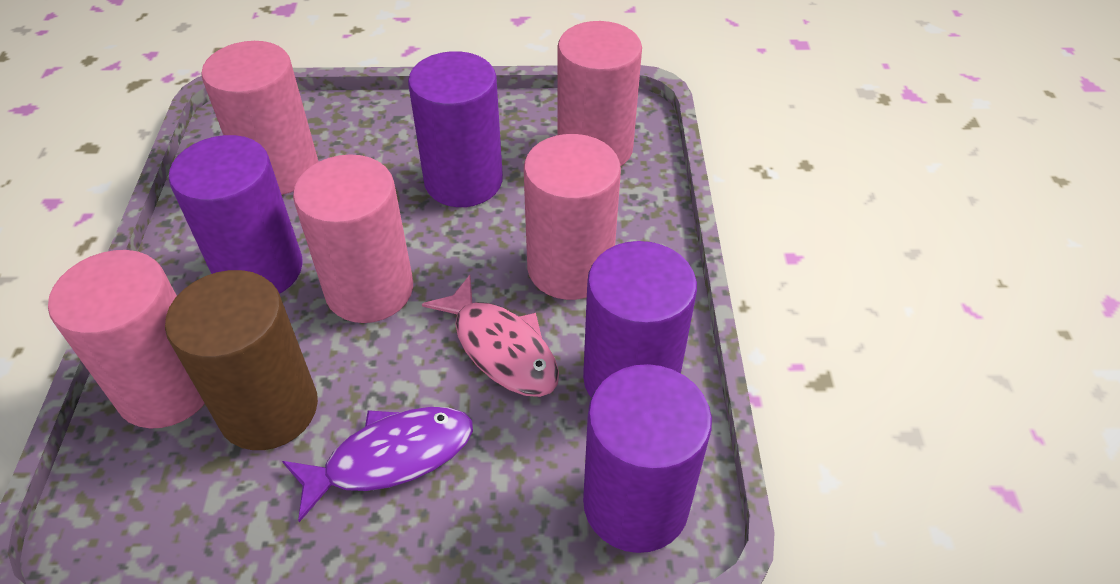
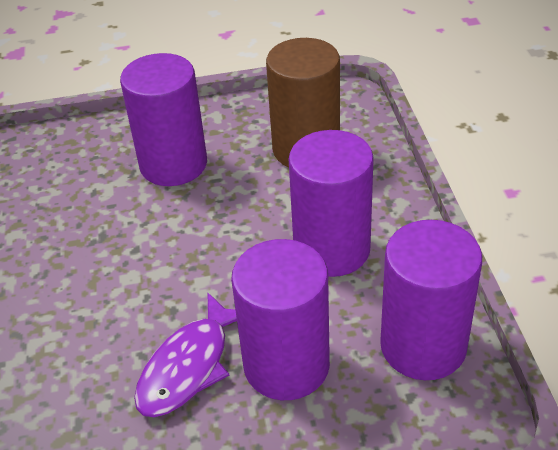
pink cylinder: 5 -> 0
pink fish: 1 -> 0

